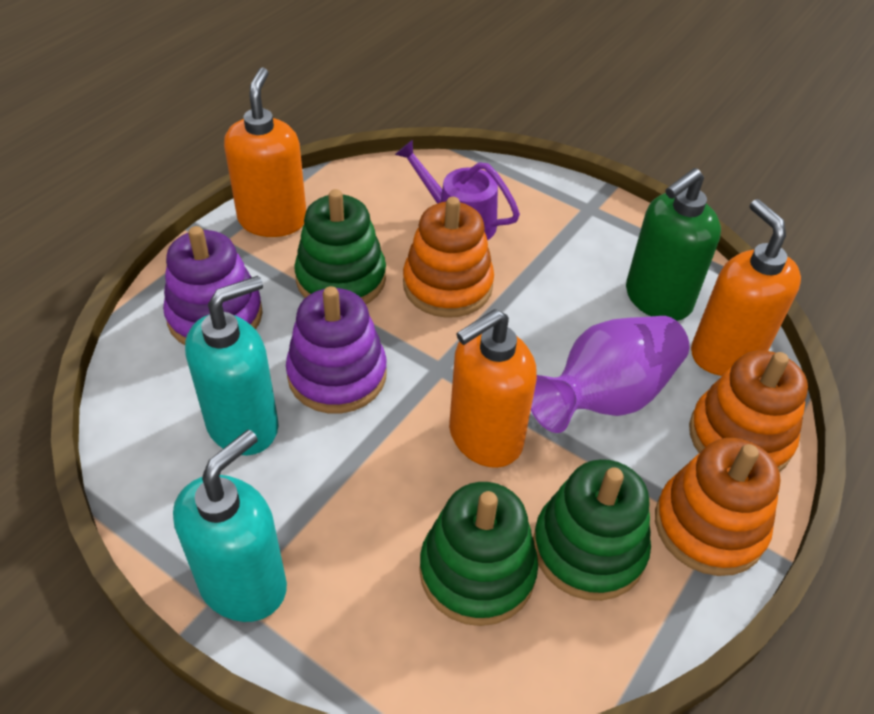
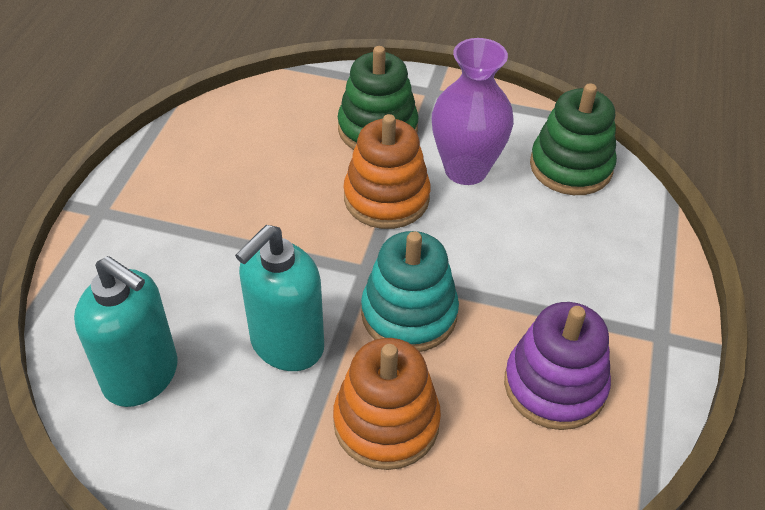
green soap dispenser: 1 -> 0
green stacking toy: 3 -> 2
orange soap dispenser: 3 -> 0
orange stacking toy: 3 -> 2
purple stacking toy: 2 -> 1
purple watering can: 1 -> 0
turquoise stacking toy: 0 -> 1

